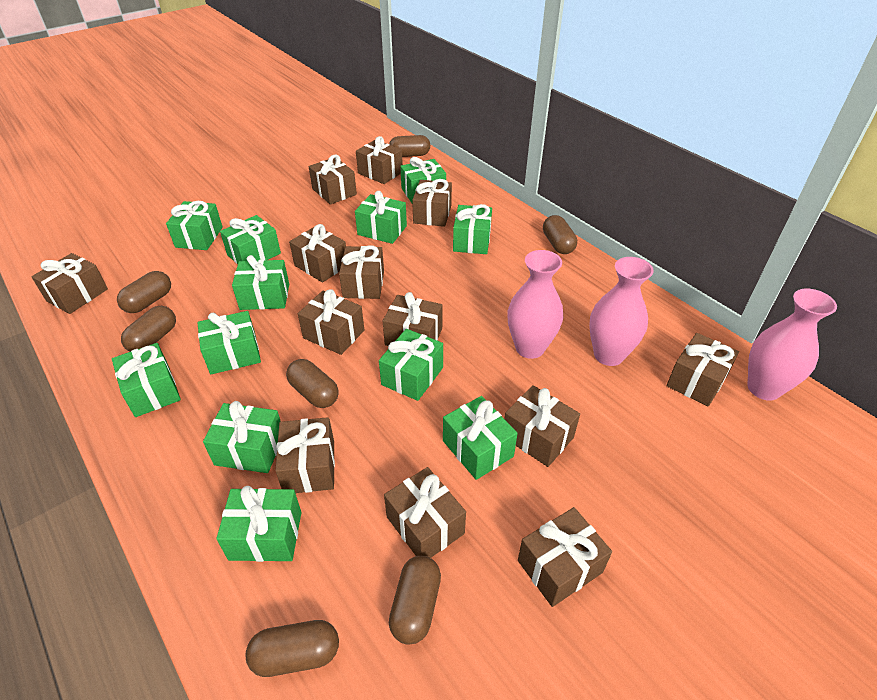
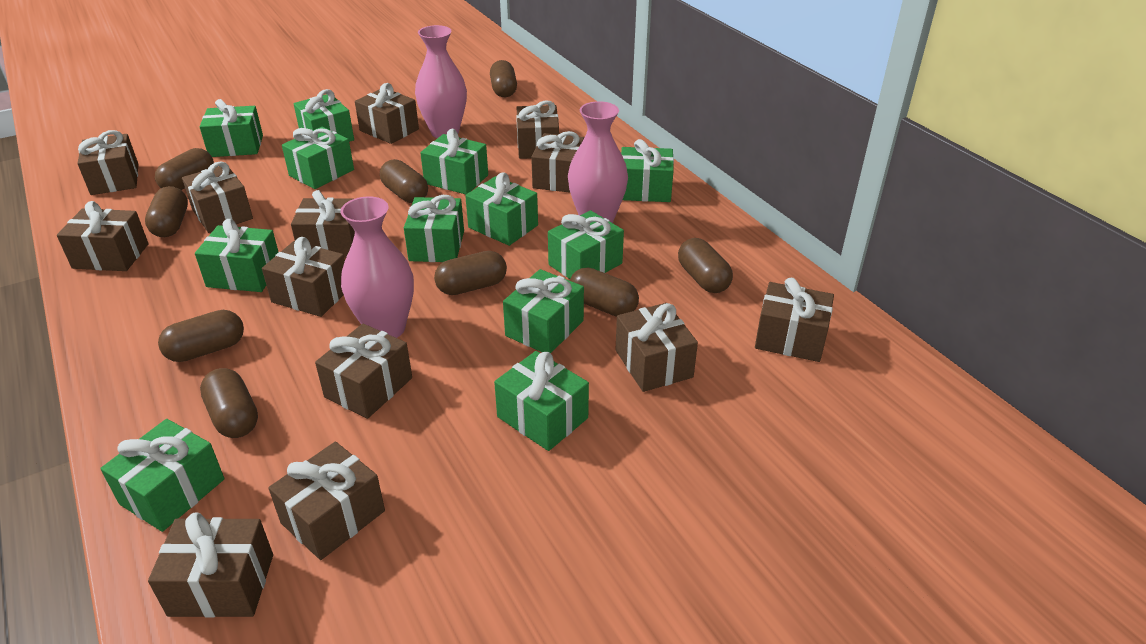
brown capsule: 7 -> 9

